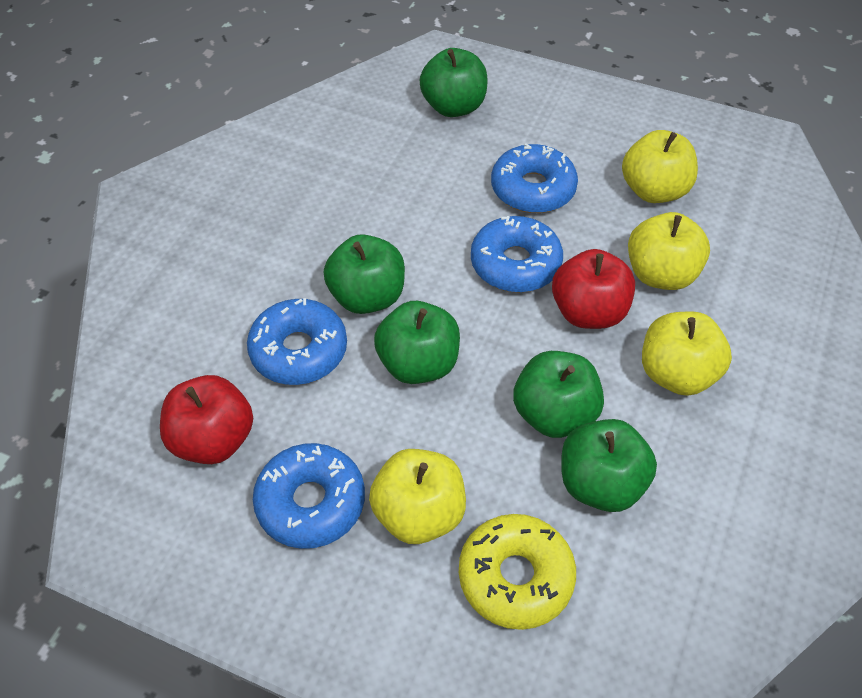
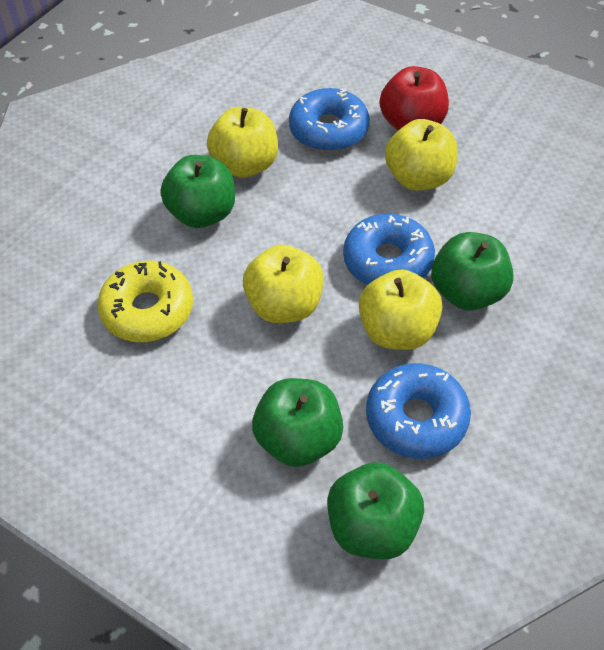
blue donut: 4 -> 3
green apple: 5 -> 4
red apple: 2 -> 1

